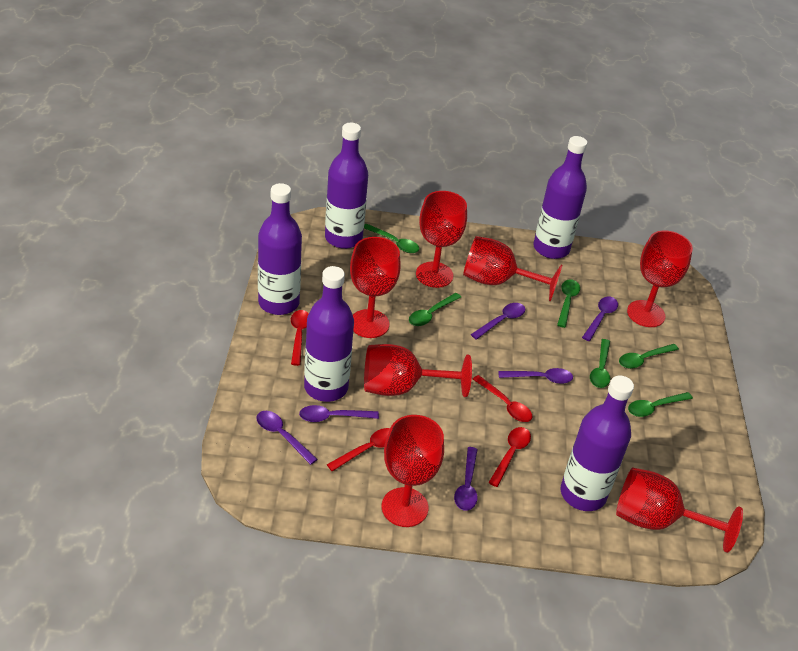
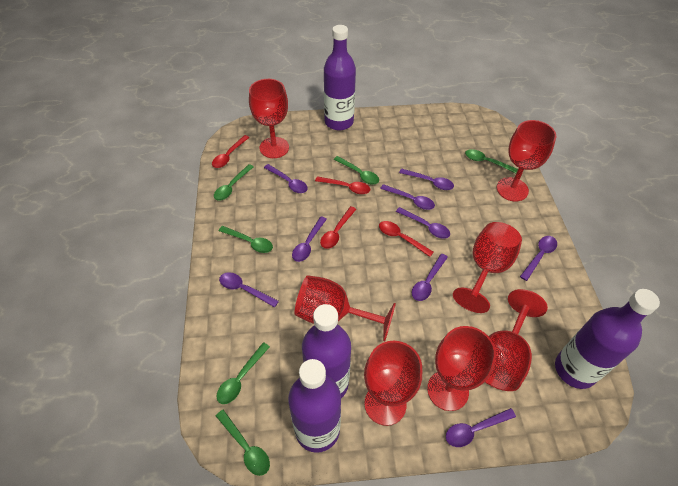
purple bottle: 5 -> 4
purple spoon: 6 -> 9

